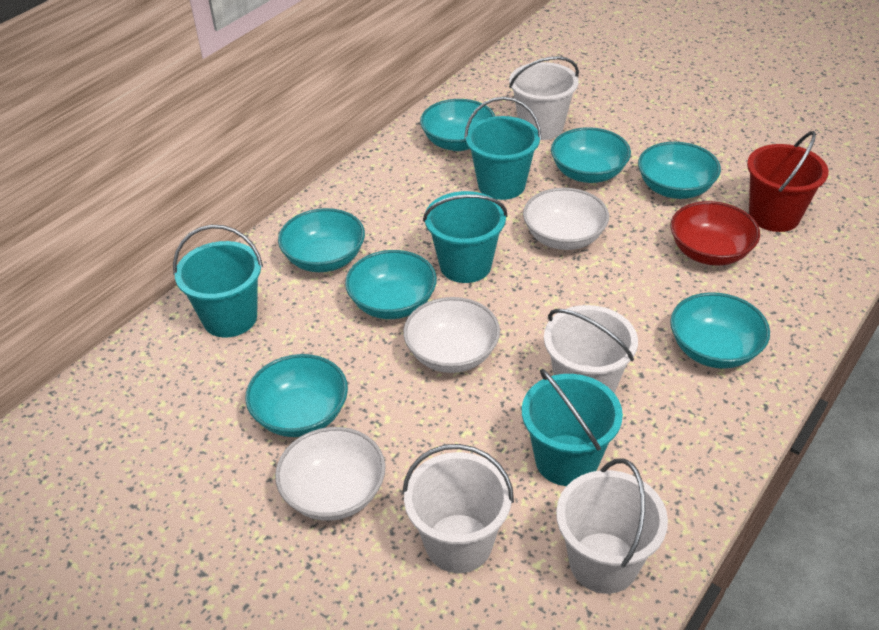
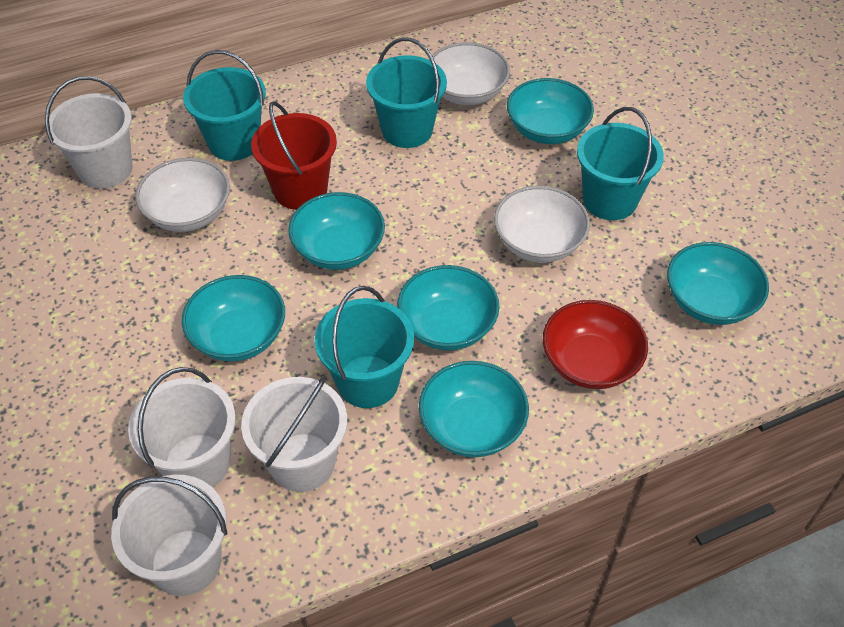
turquoise bowl: 7 -> 6

